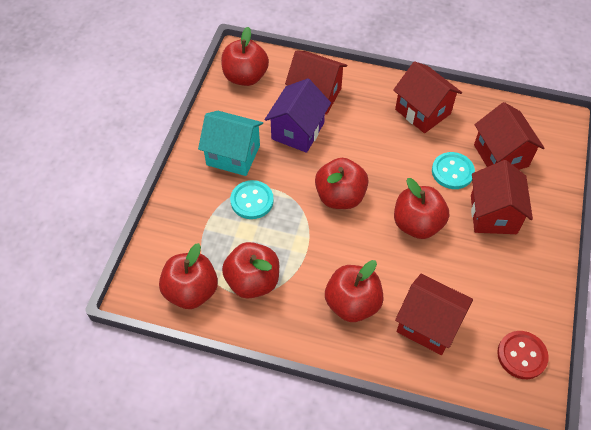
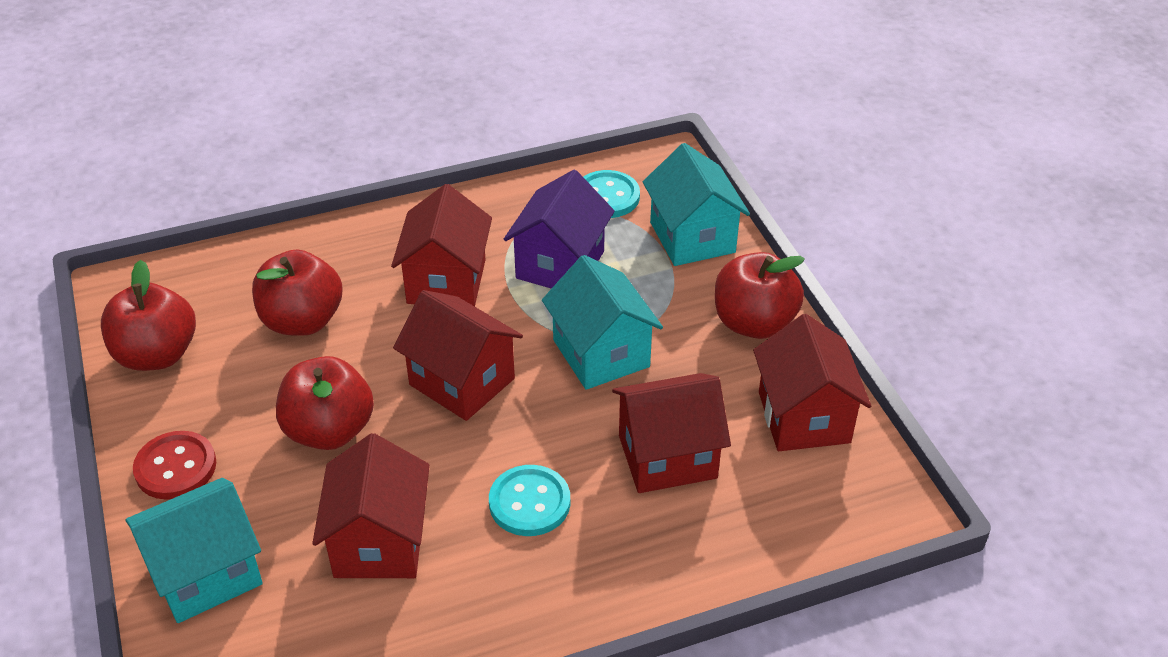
red apple: 6 -> 4
turquoise house: 1 -> 3

